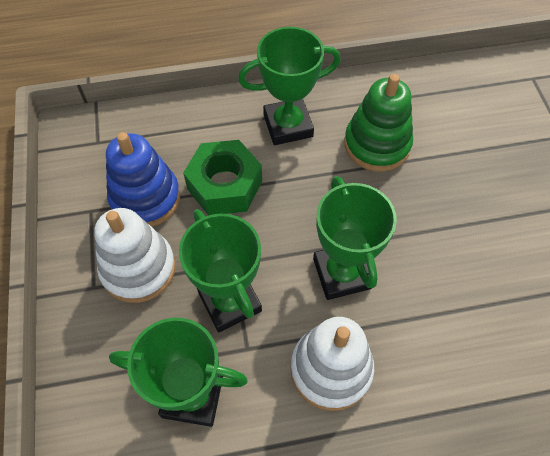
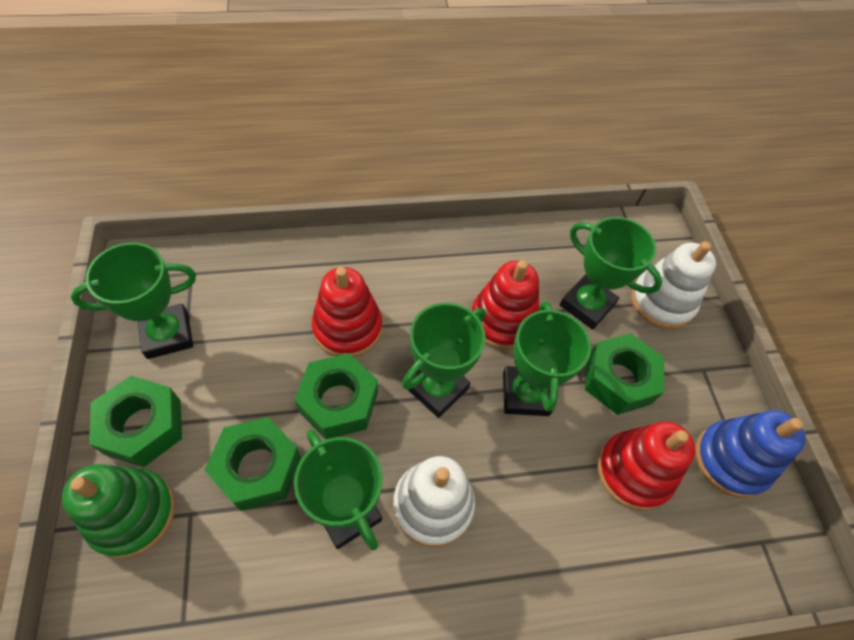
green nut: 1 -> 4
green trophy: 4 -> 5
red stacking toy: 0 -> 3

